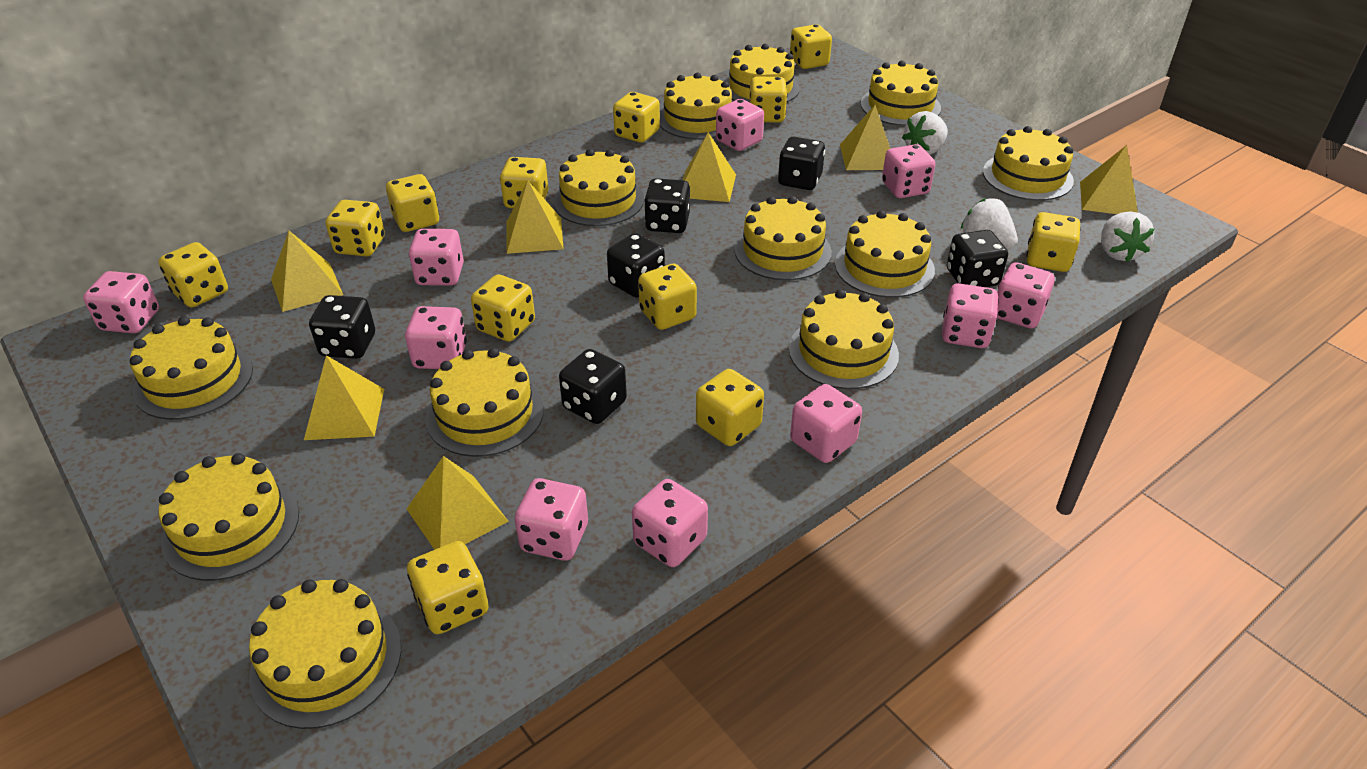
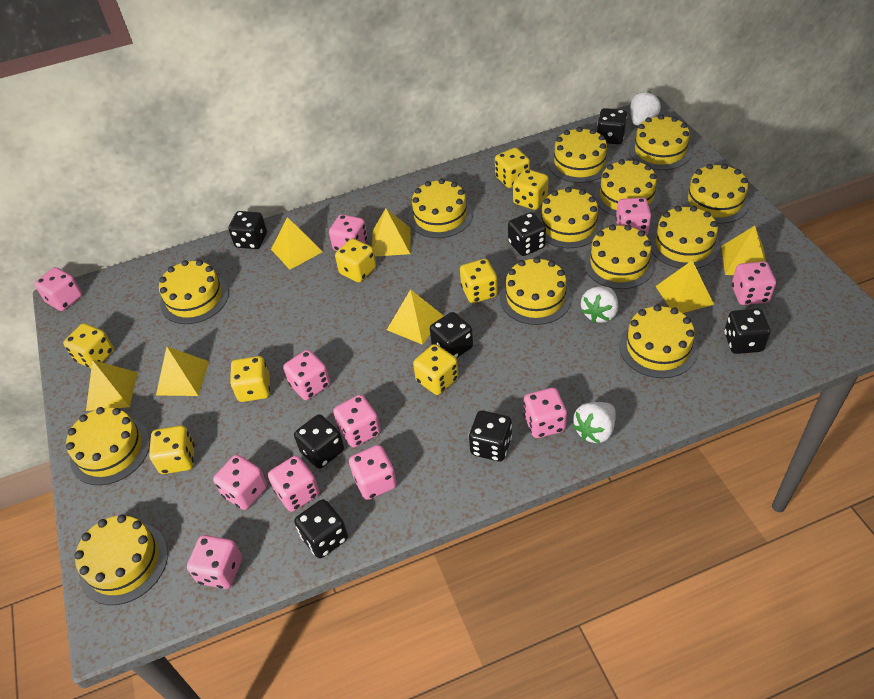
black dice: 6 -> 8
pink dice: 10 -> 11
yellow cake: 12 -> 13
yellow dice: 12 -> 8

